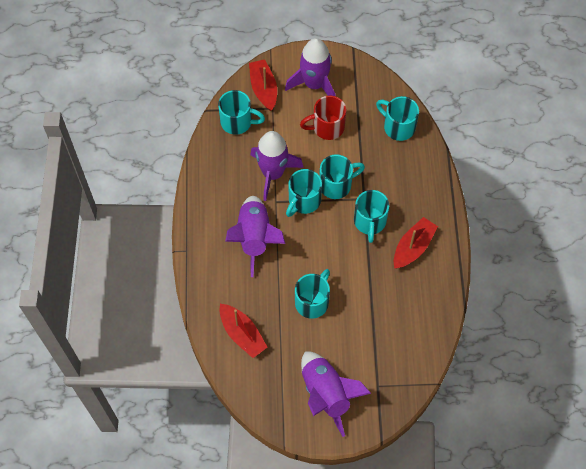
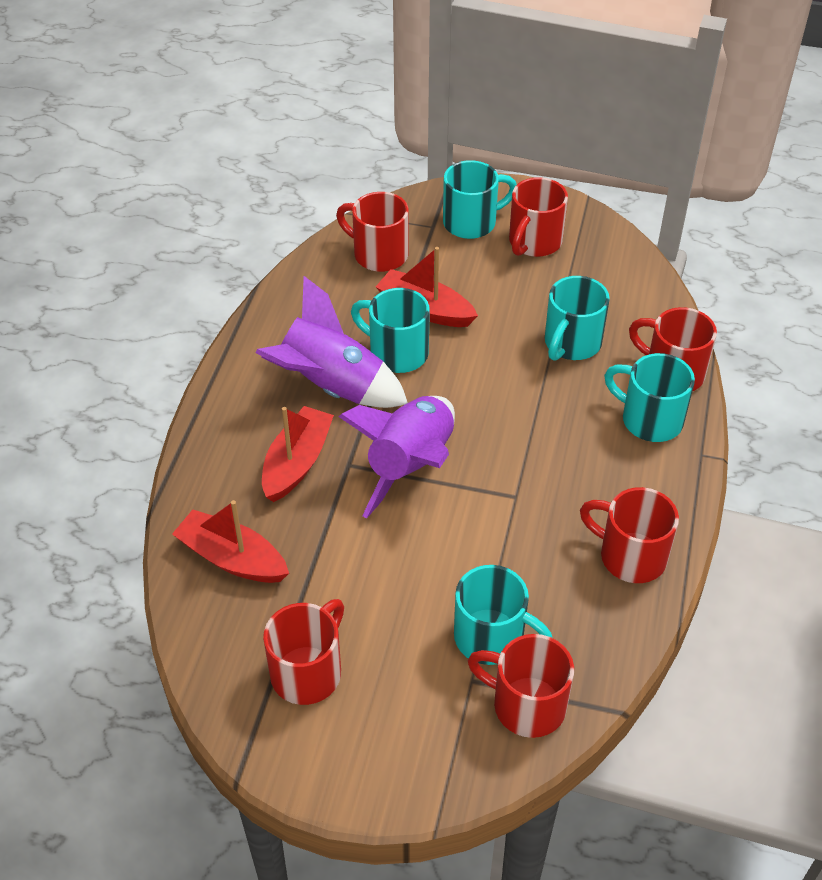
purple rocket: 4 -> 2
red mug: 1 -> 6
turquoise mug: 6 -> 5

